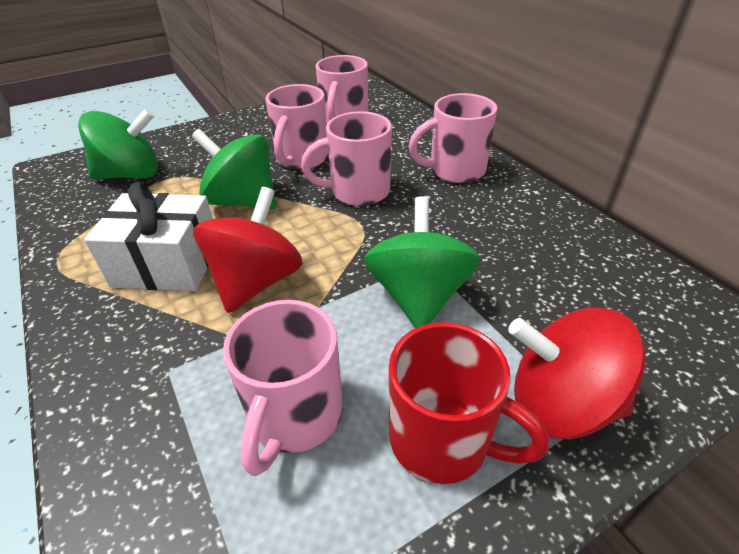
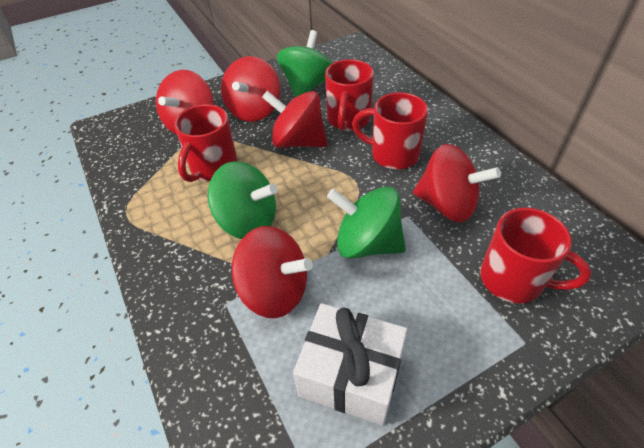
pink mug: 5 -> 0
red mug: 1 -> 4
red spinning top: 2 -> 5

